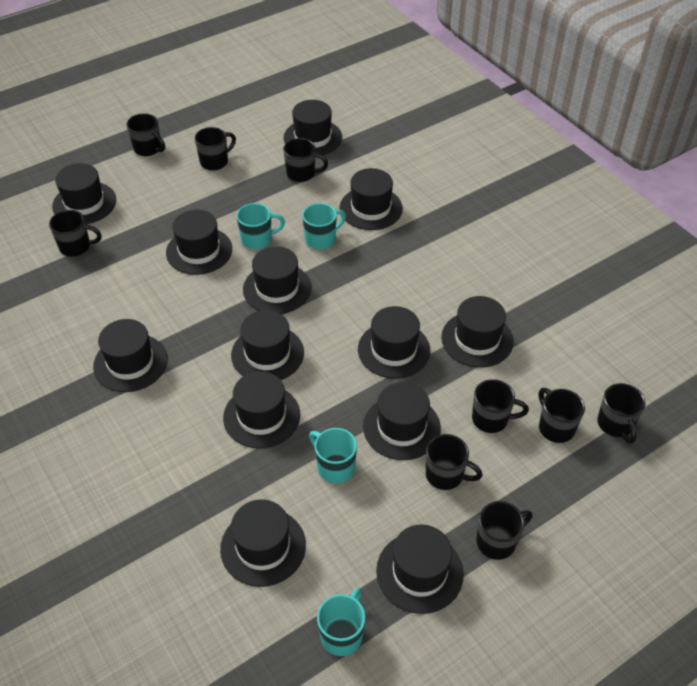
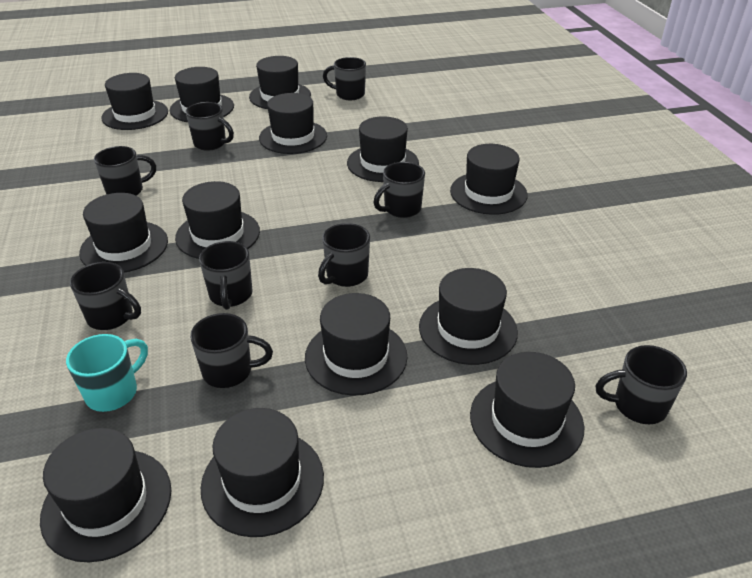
turquoise mug: 4 -> 1

